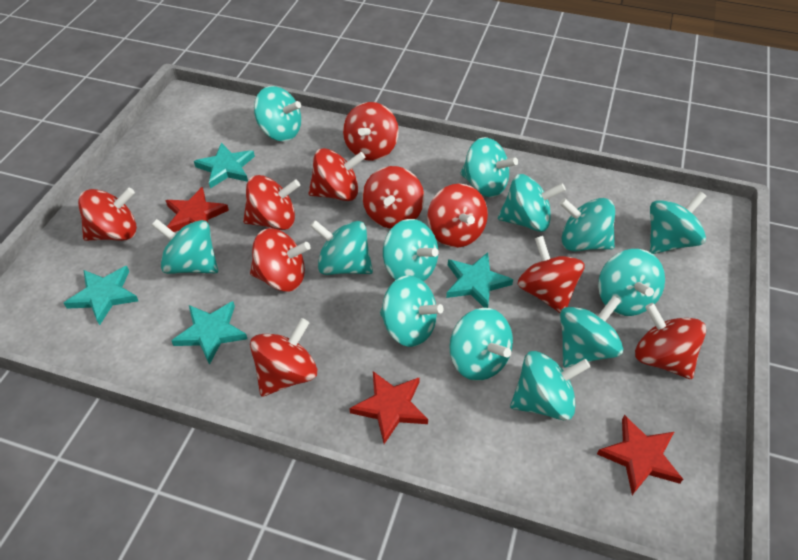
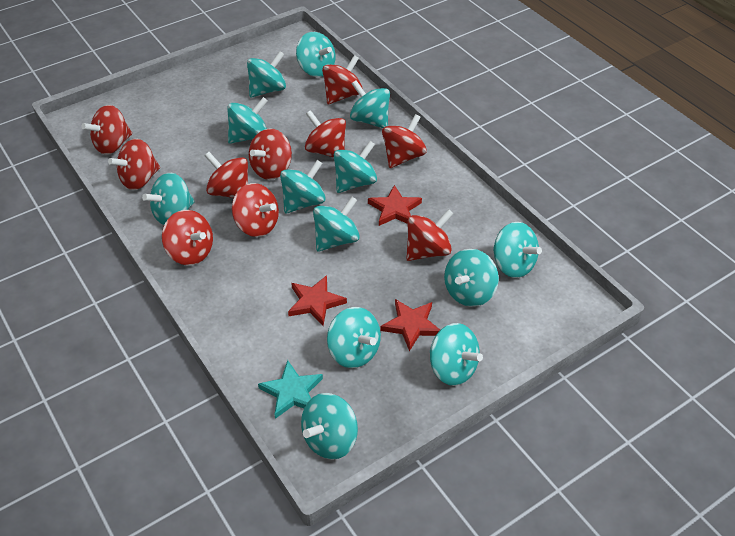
turquoise star: 4 -> 1

